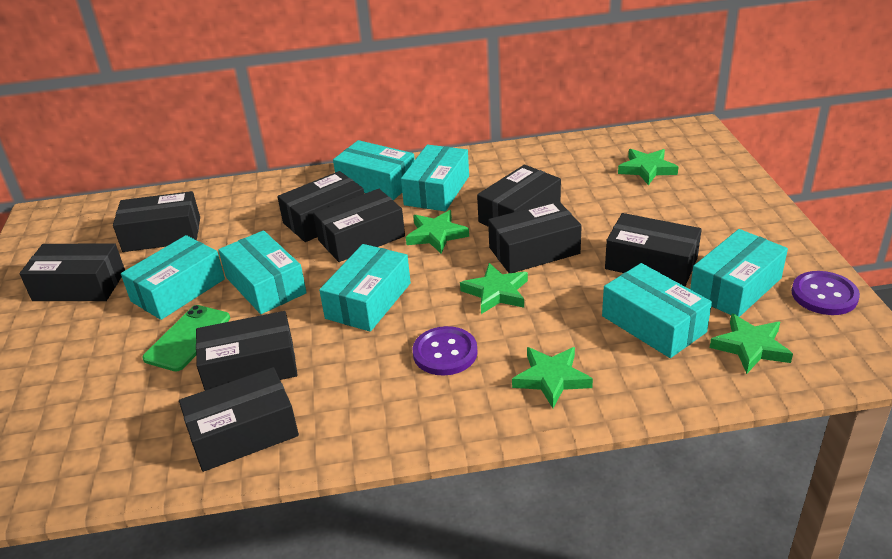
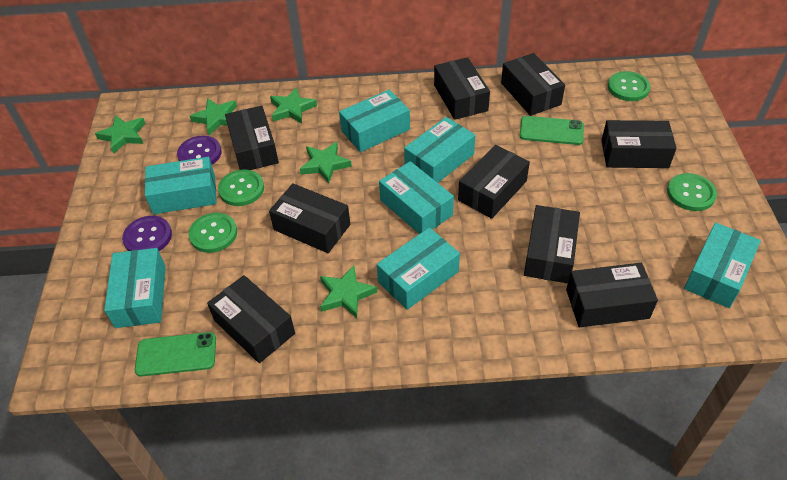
green button: 0 -> 4
green phone: 1 -> 2

